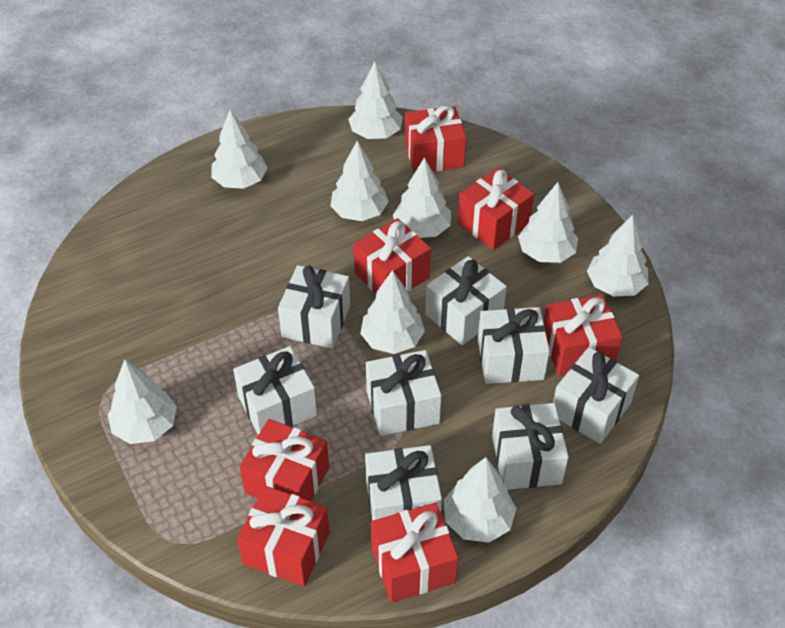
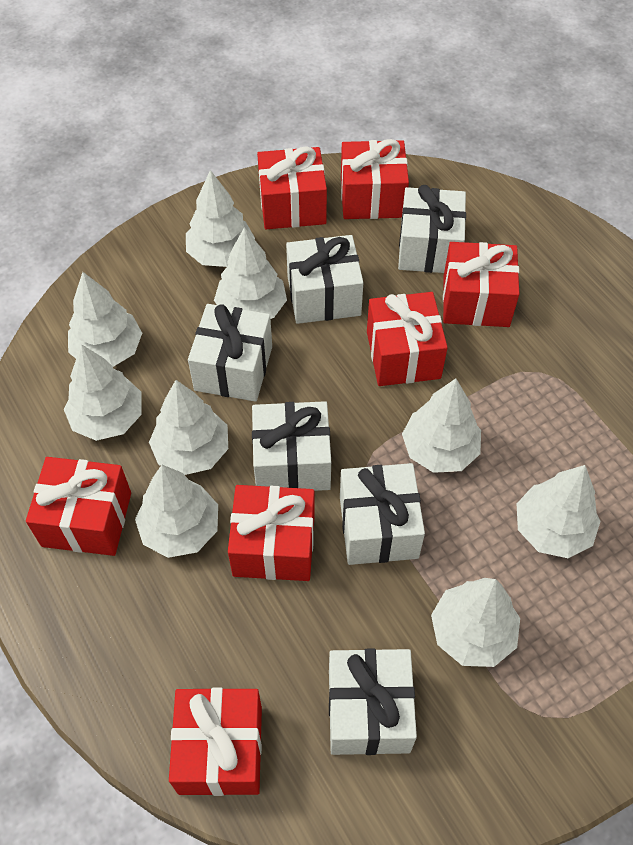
white gift: 8 -> 6

